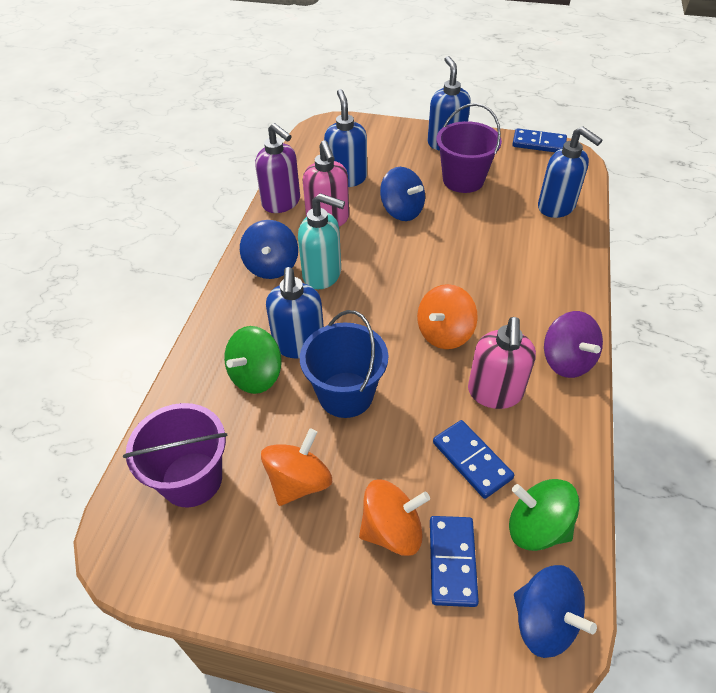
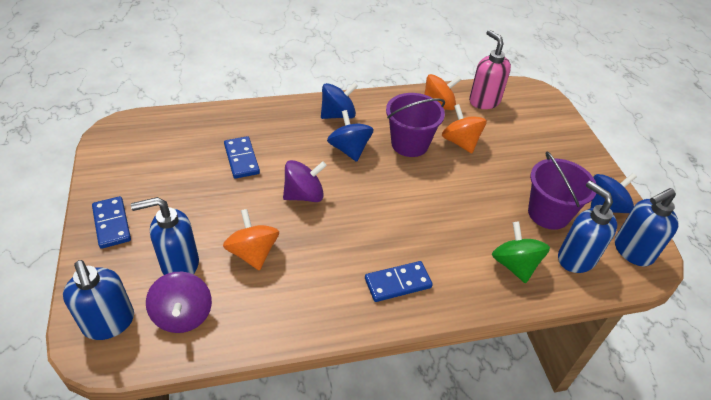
blue bucket: 1 -> 0
green spinning top: 2 -> 1
pink soap dispenser: 2 -> 1
purple soap dispenser: 1 -> 0
purple spinning top: 1 -> 2
turquoise soap dispenser: 1 -> 0

